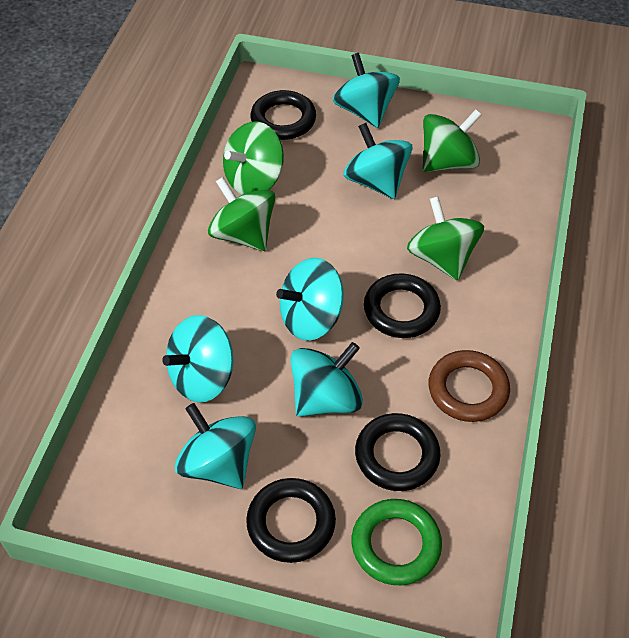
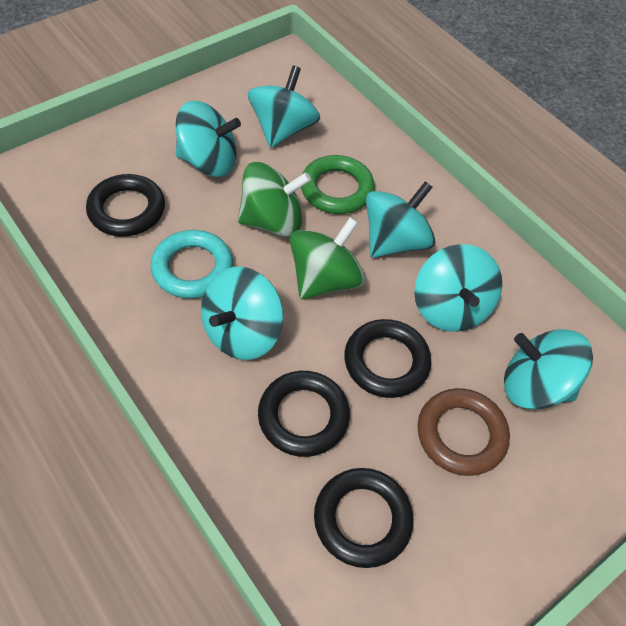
green spinning top: 4 -> 2
turquoise ring: 0 -> 1

